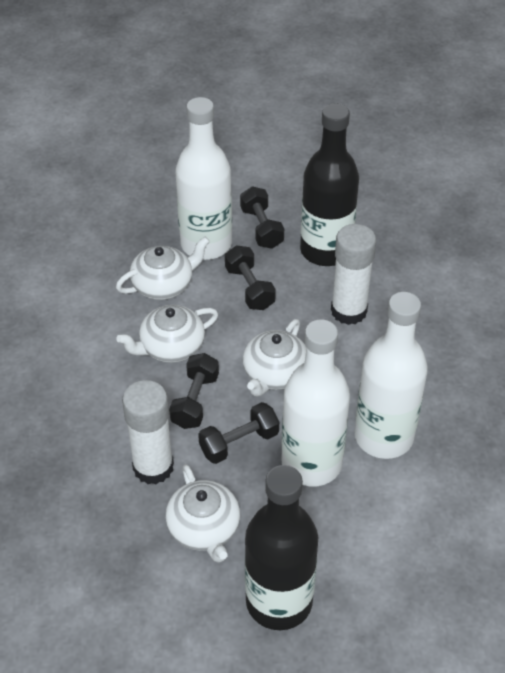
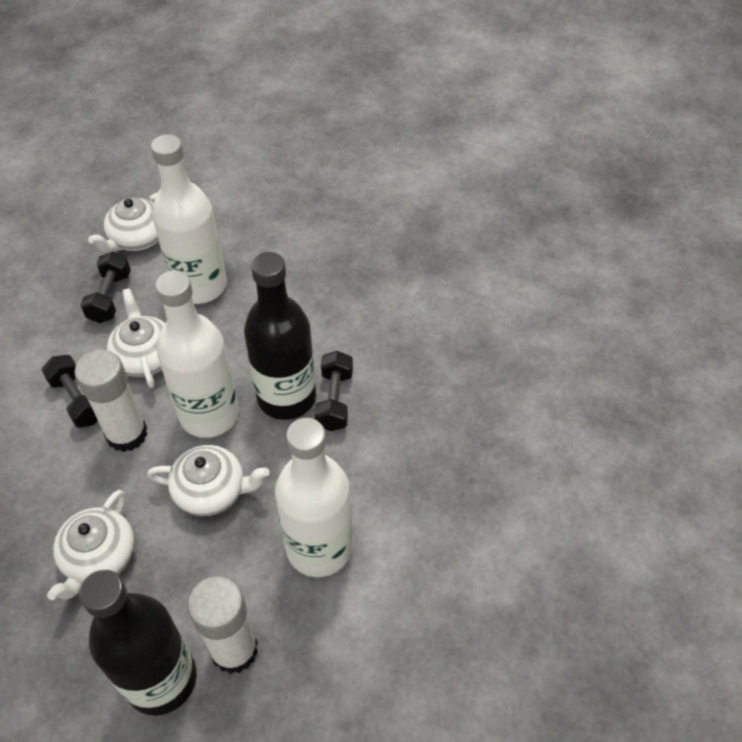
black dumbbell: 4 -> 3

